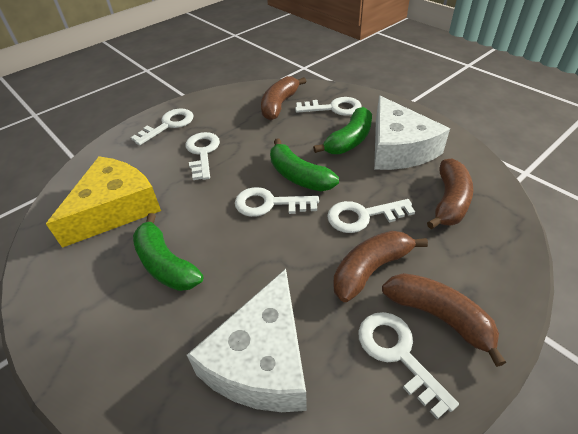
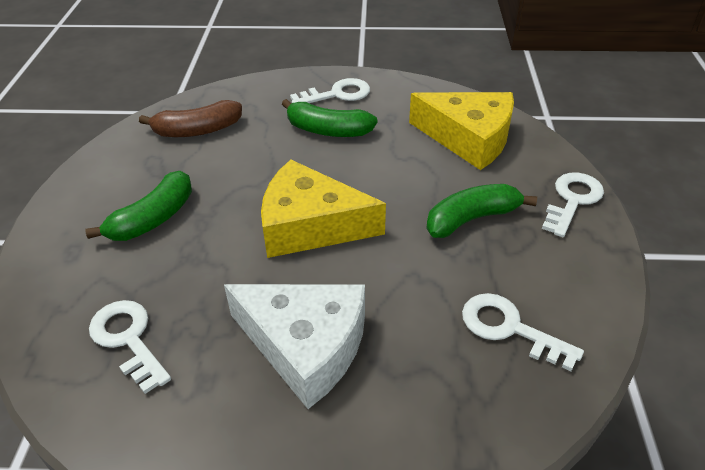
brown banana: 4 -> 1
white cheese: 2 -> 1
white key: 6 -> 4
yellow cheese: 1 -> 2

